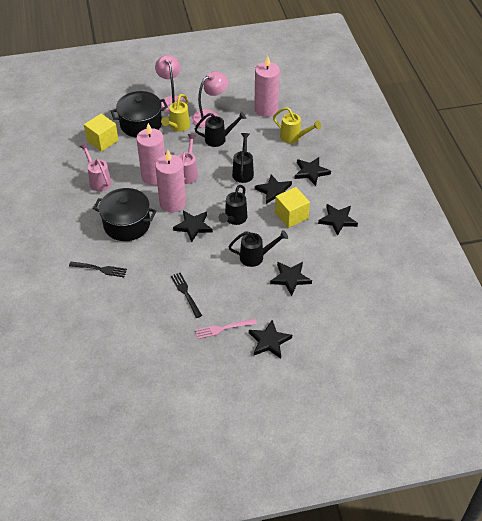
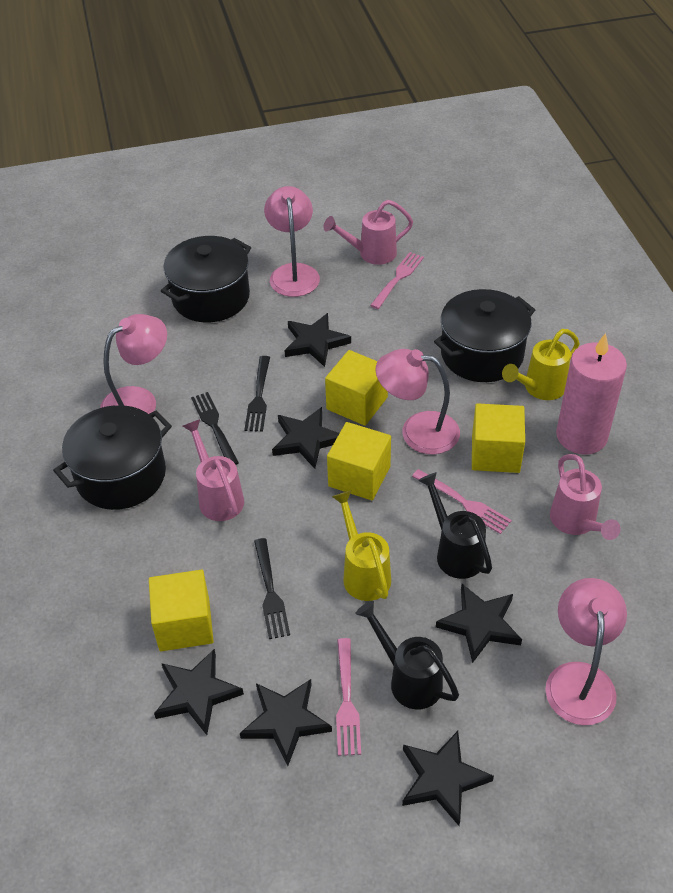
black fork: 2 -> 3
black pot: 2 -> 3
black watering can: 4 -> 2
pink candle: 3 -> 1
pink fork: 1 -> 3
pink lamp: 2 -> 4
pink watering can: 2 -> 3
yellow cube: 2 -> 4

